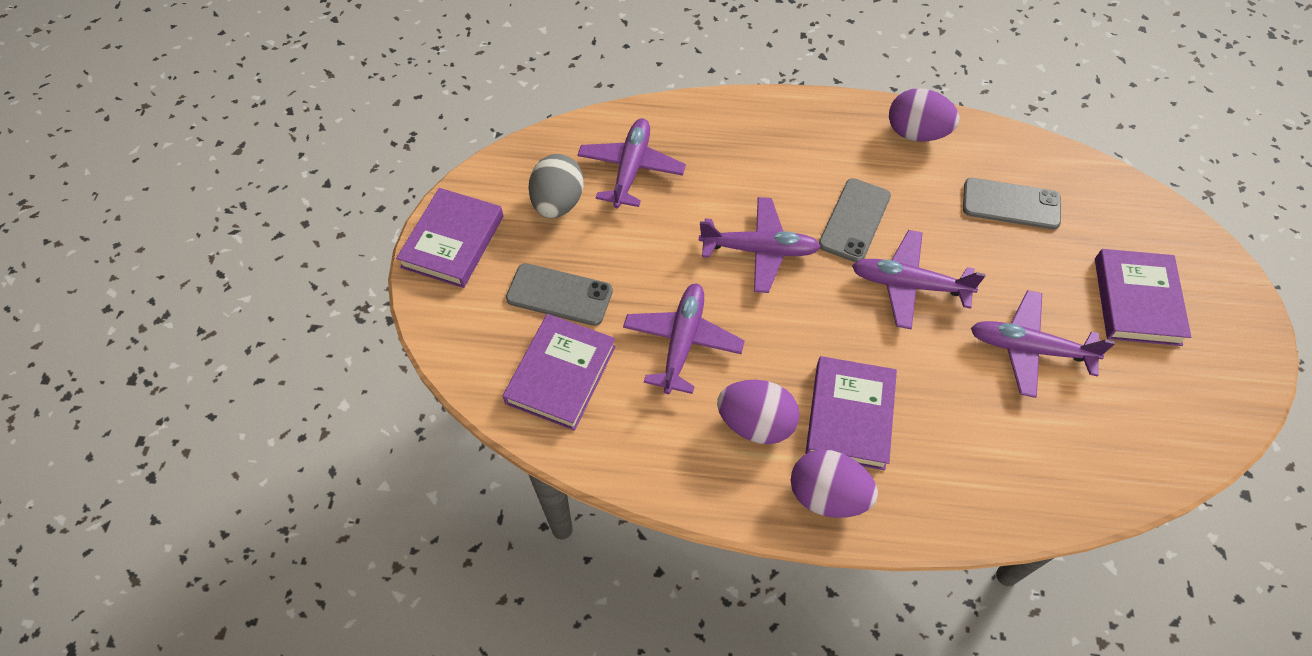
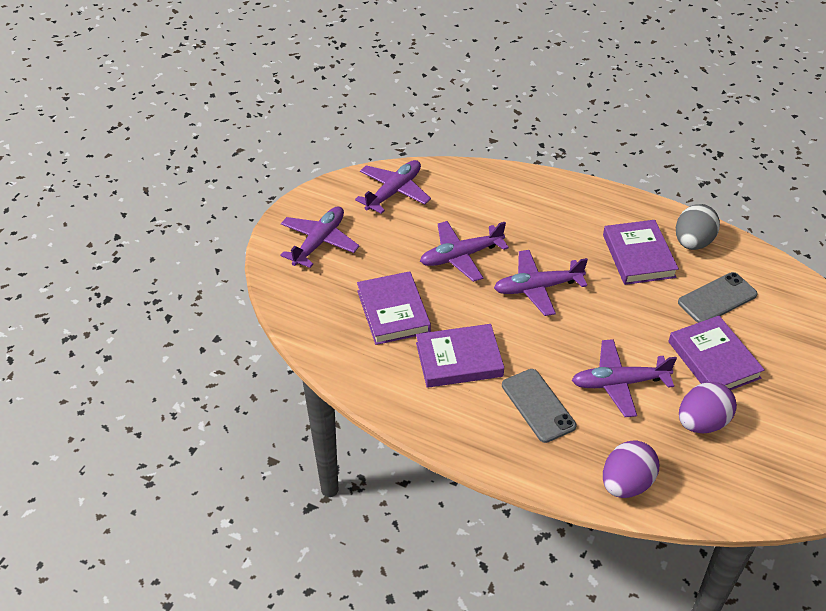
grey phone: 3 -> 2
purple egg: 3 -> 2

